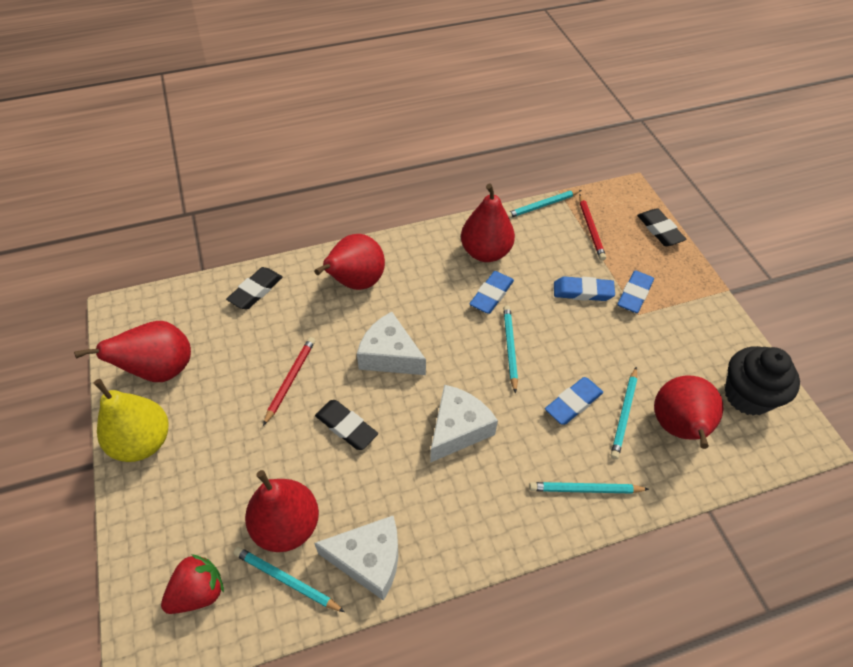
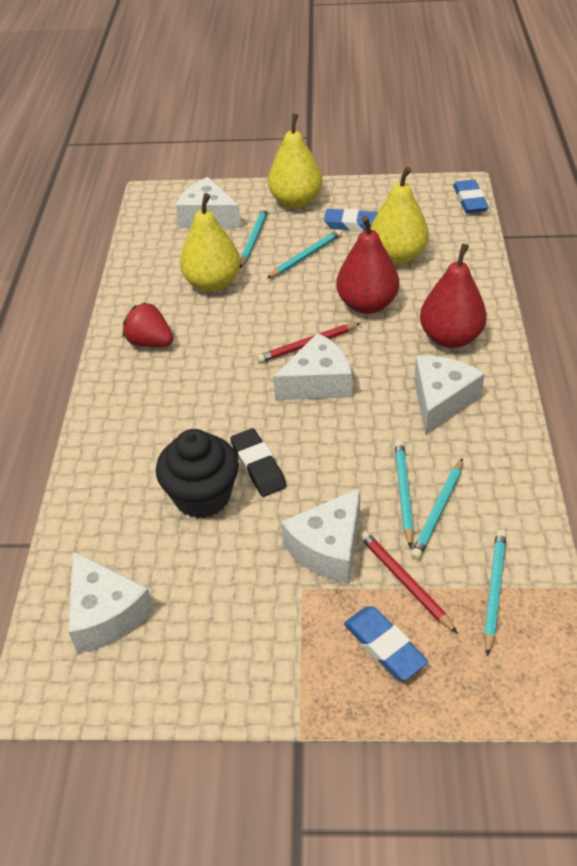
black eraser: 3 -> 1
blue eraser: 4 -> 3
red pear: 5 -> 2
white cheese: 3 -> 5
yellow pear: 1 -> 3

